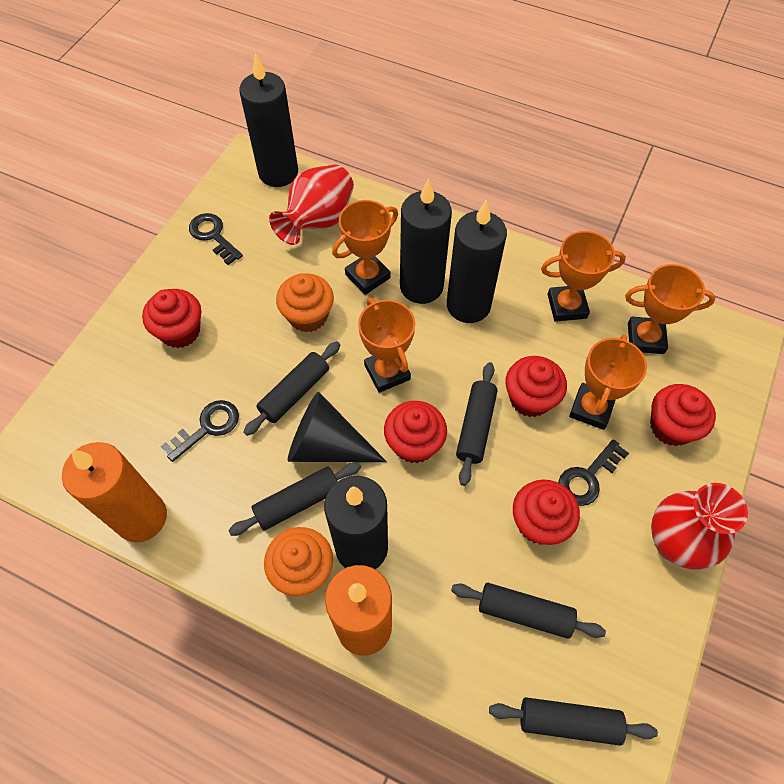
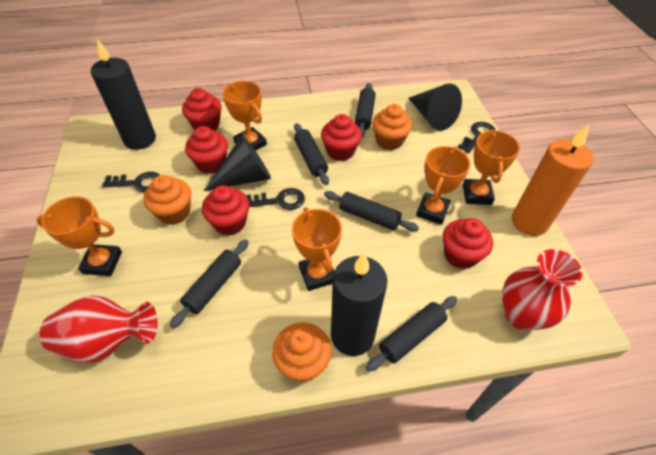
black candle: 4 -> 2
black cone: 1 -> 2
orange candle: 2 -> 1
orange cupcake: 2 -> 3

